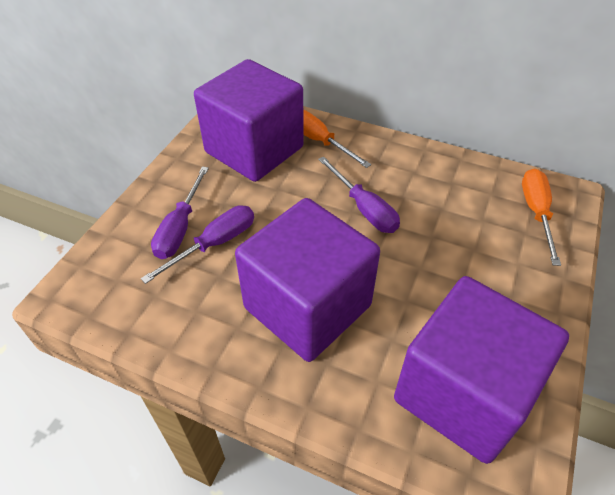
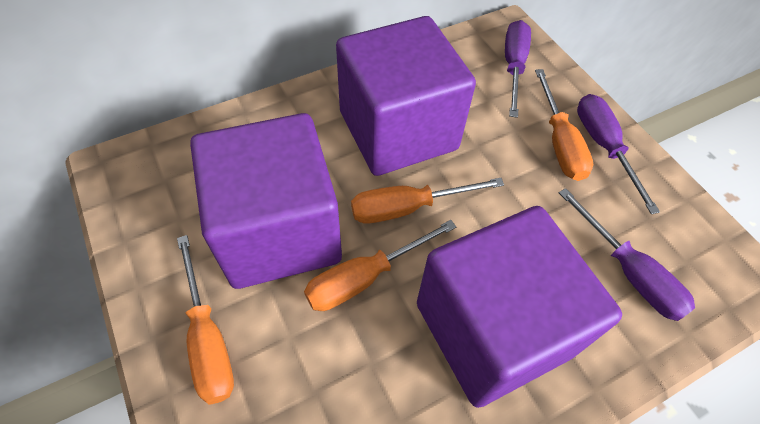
orange screwdriver: 2 -> 4

